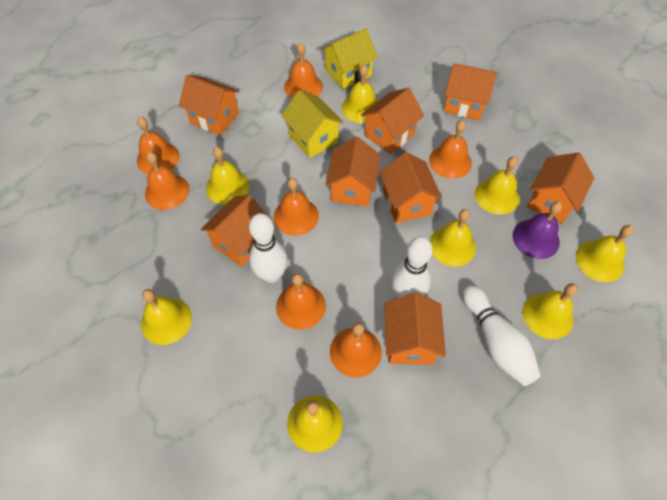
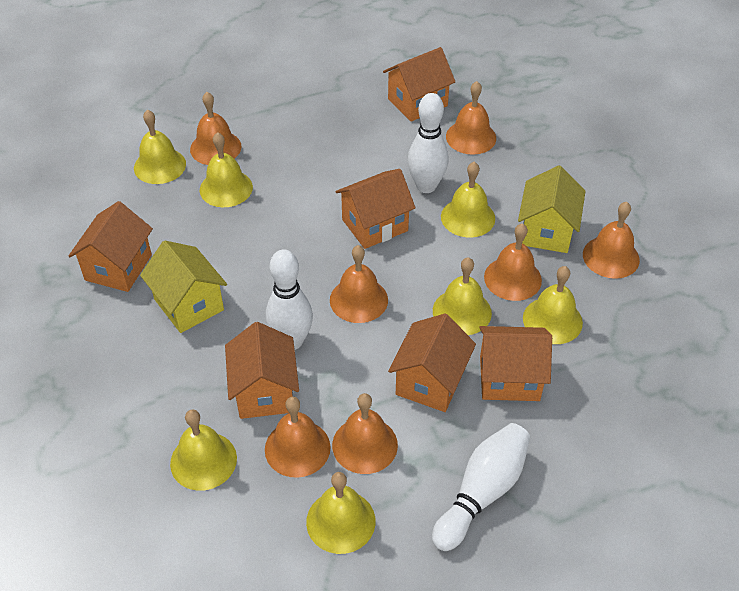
orange house: 8 -> 6
purple bell: 1 -> 0
yellow bell: 8 -> 7

